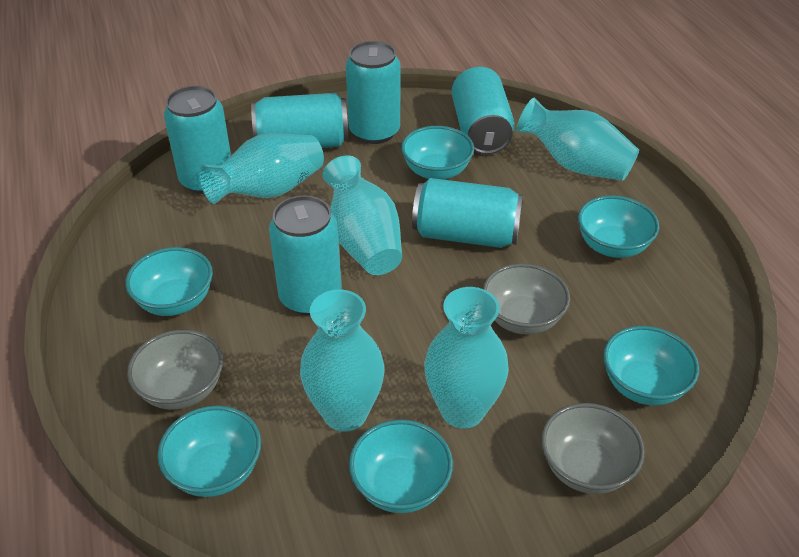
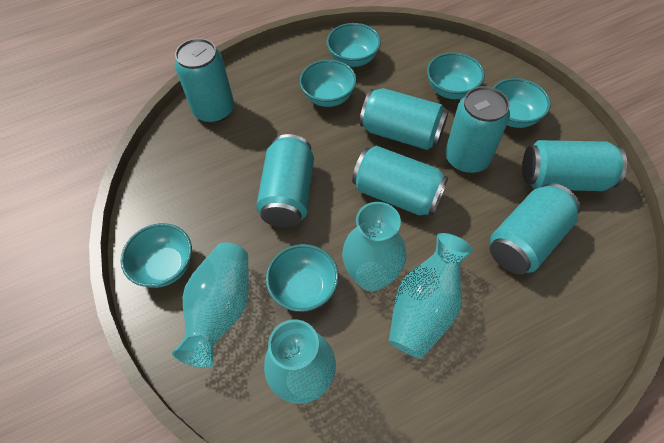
grey bowl: 3 -> 0
turquoise can: 6 -> 7
turquoise vase: 5 -> 4

